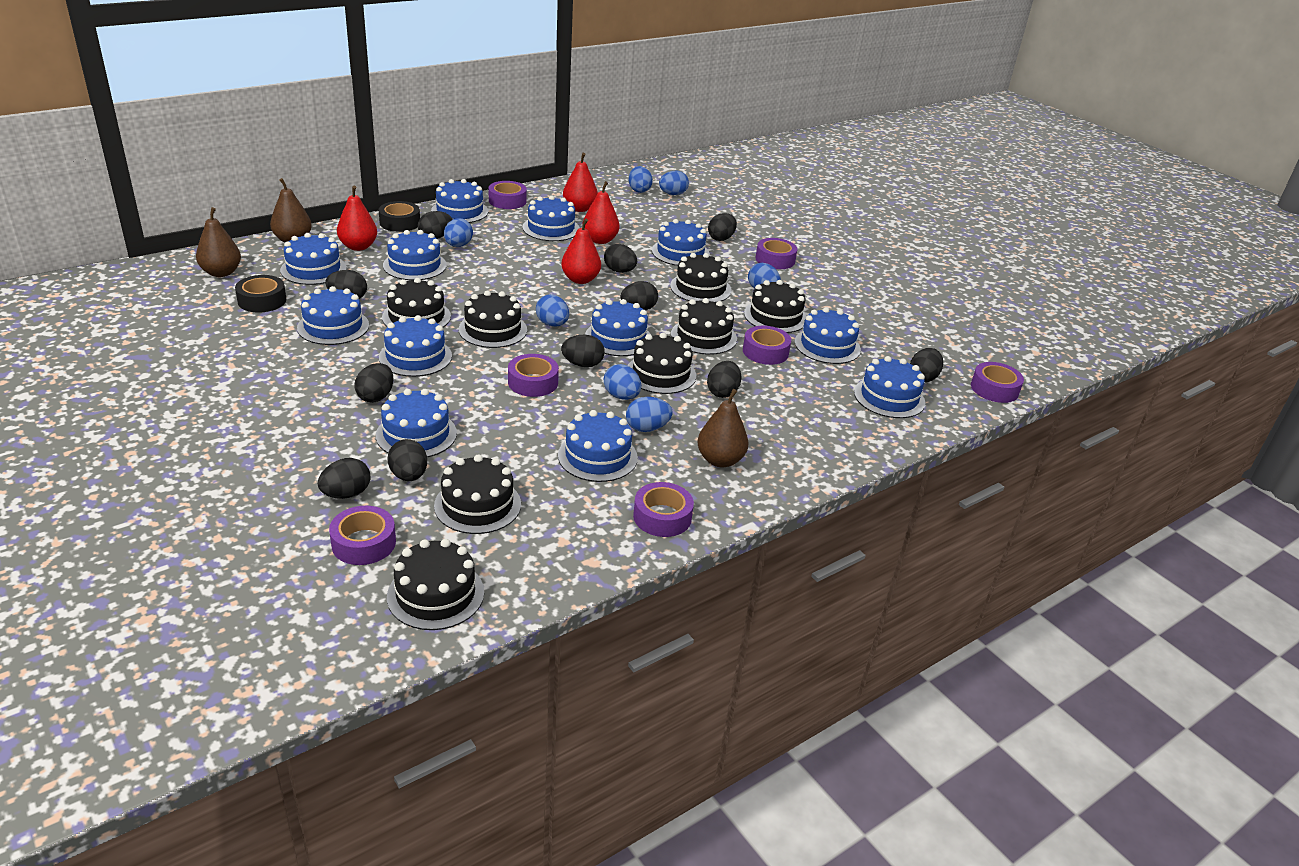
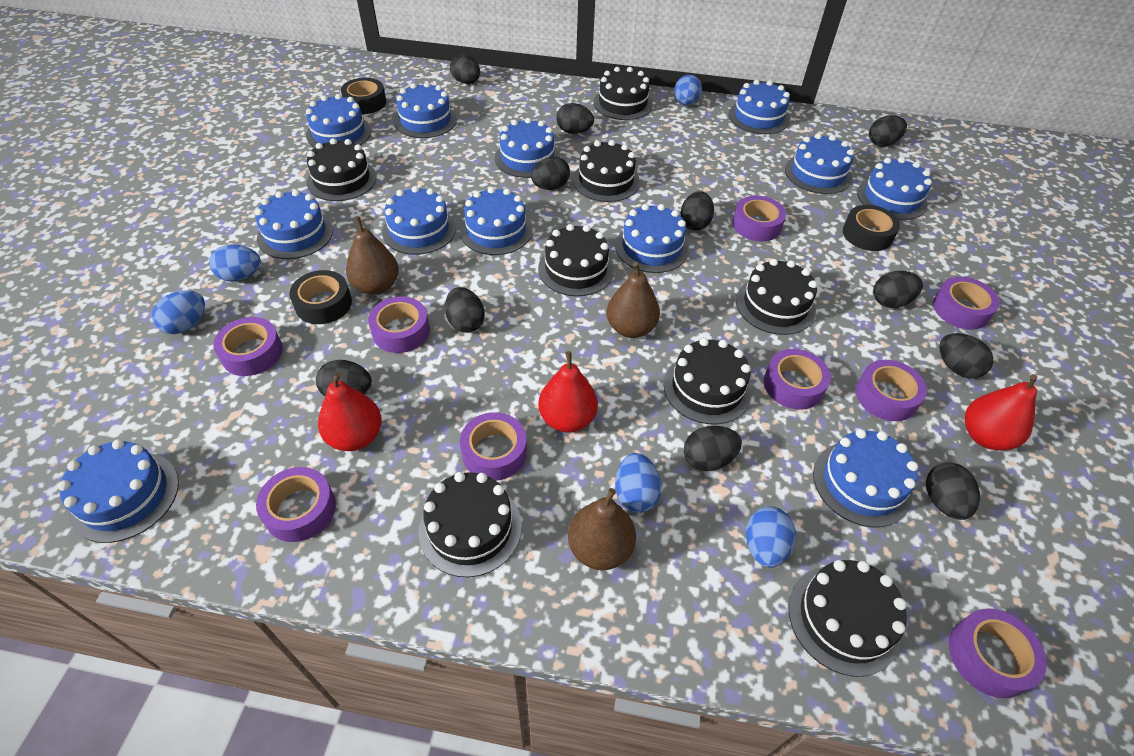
black tape: 2 -> 3
blue egg: 7 -> 5
purple tape: 7 -> 9
red pear: 4 -> 3

